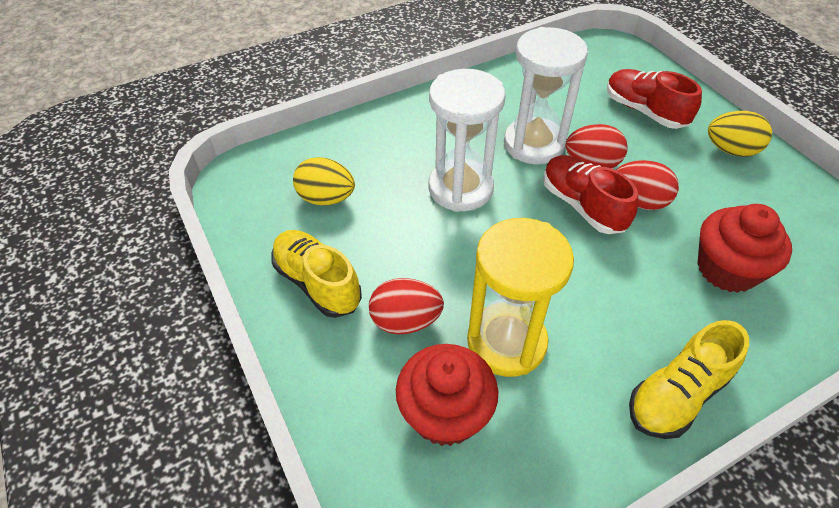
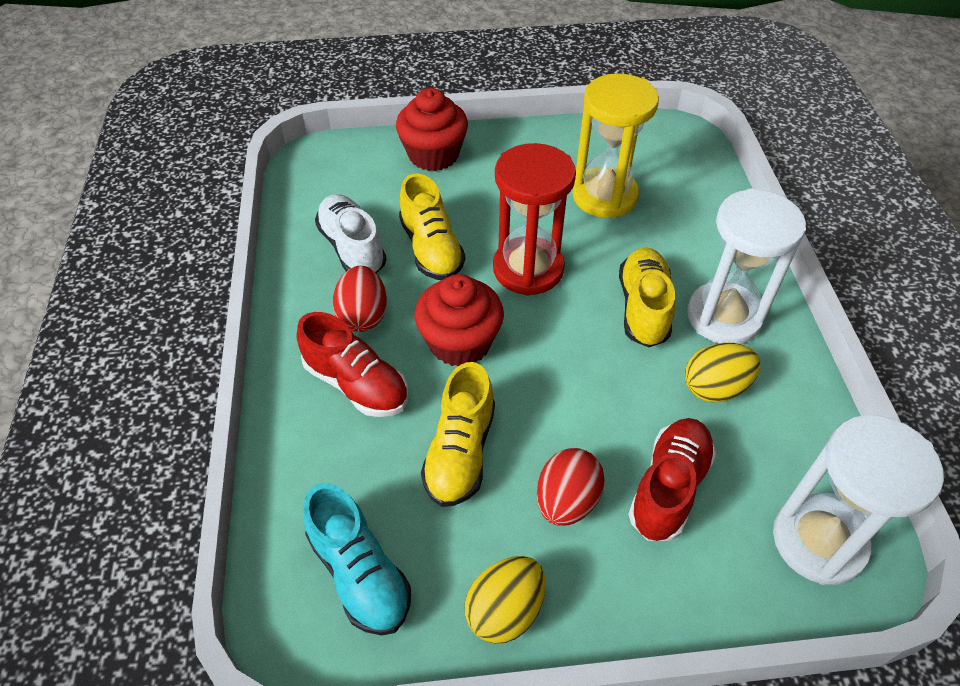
red egg: 3 -> 2
red hourglass: 0 -> 1
turquoise shoe: 0 -> 1
white shoe: 0 -> 1
yellow shoe: 2 -> 3

